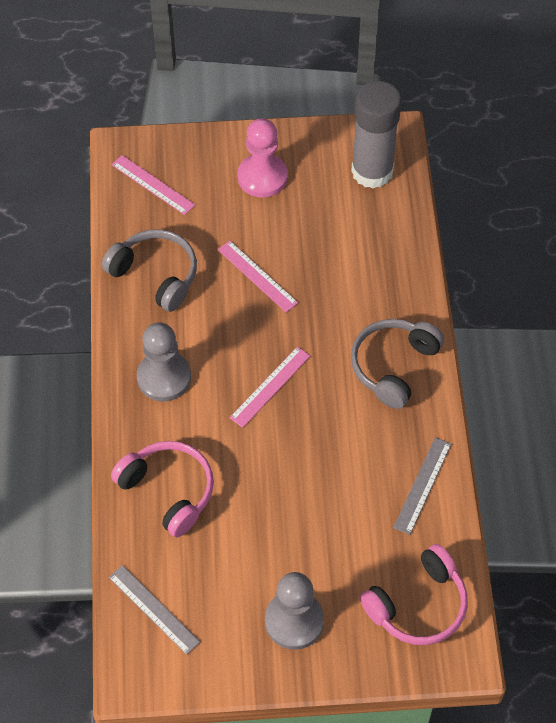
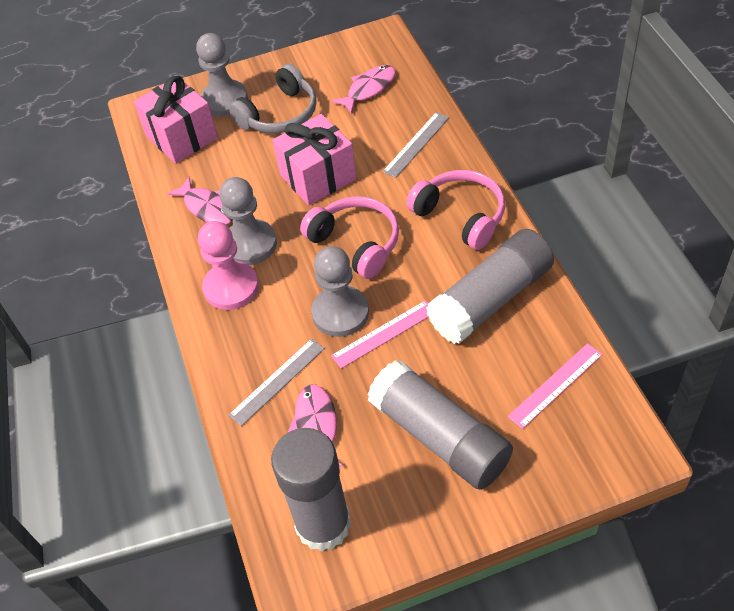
grey glue stick: 1 -> 3
grey headphones: 2 -> 1
grey pawn: 2 -> 3
pink fish: 0 -> 3
pink gift: 0 -> 2
pink ruler: 3 -> 2

